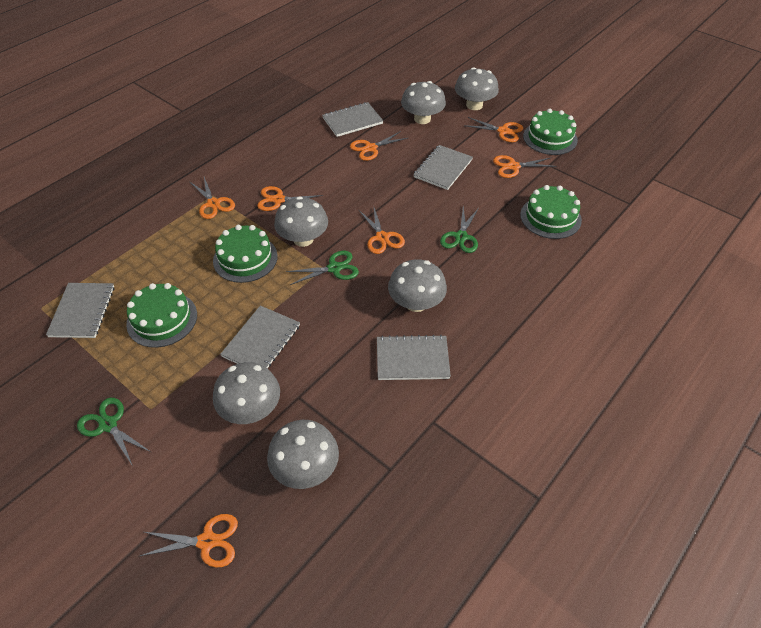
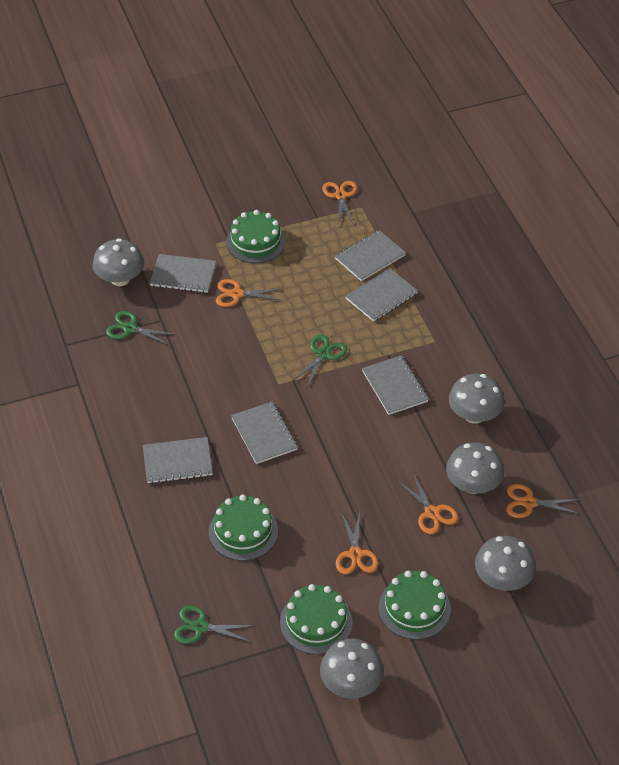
grey mushroom: 6 -> 5
grey notebook: 5 -> 6
orange scissors: 7 -> 5

